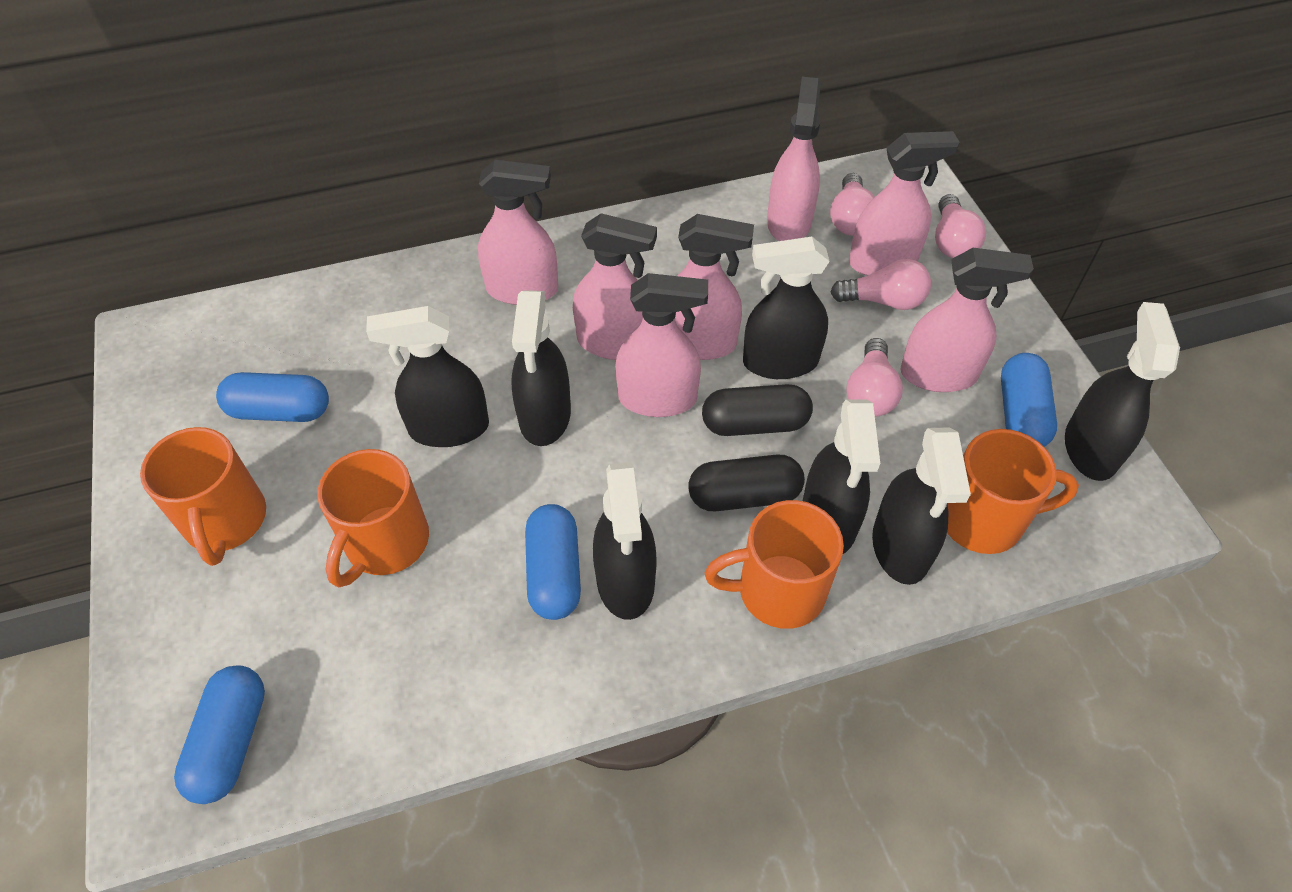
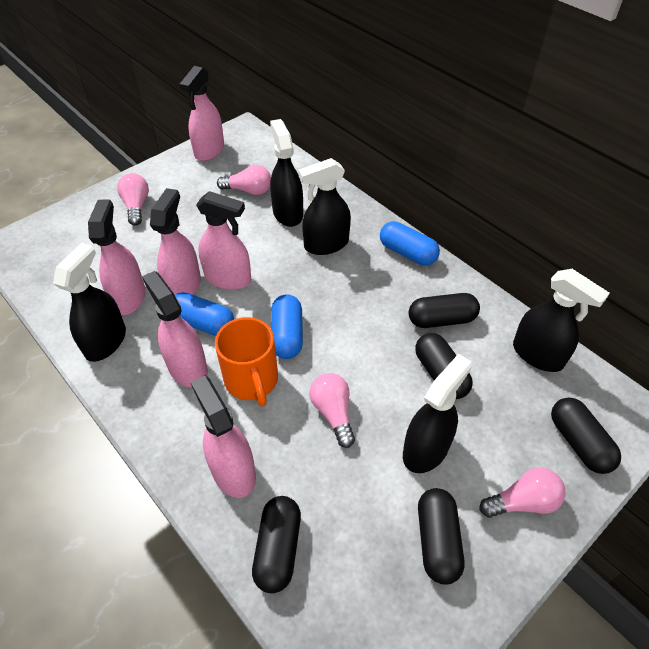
black capsule: 2 -> 5
black spray bottle: 7 -> 5
blue capsule: 4 -> 3
orange mug: 4 -> 1
pink spray bottle: 7 -> 6

